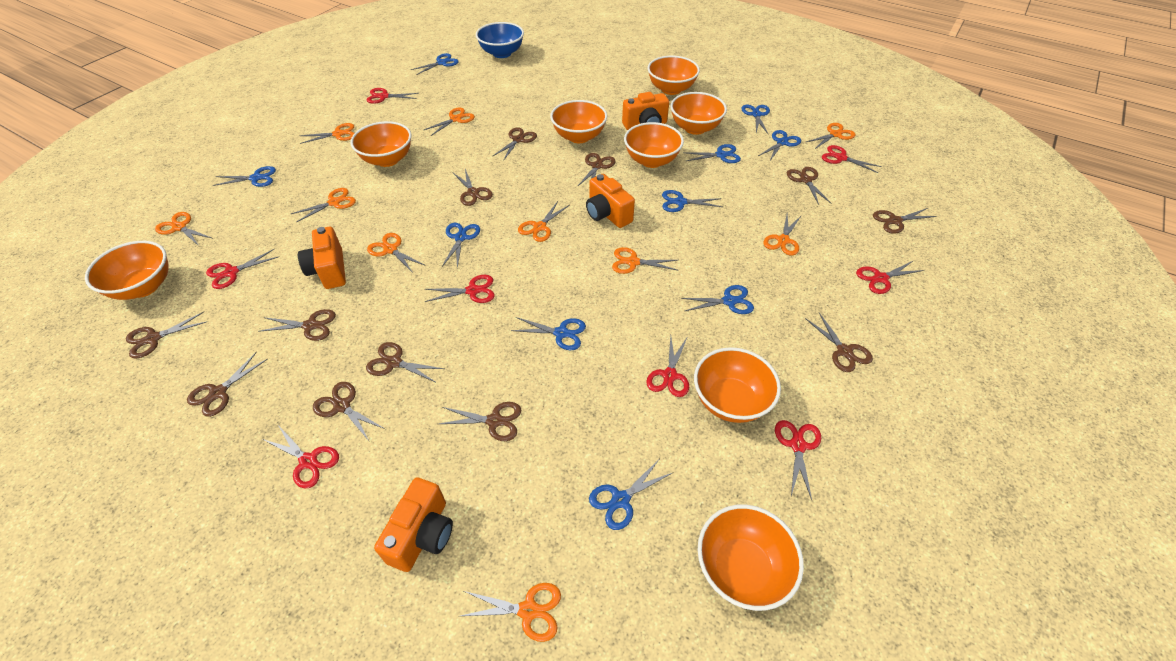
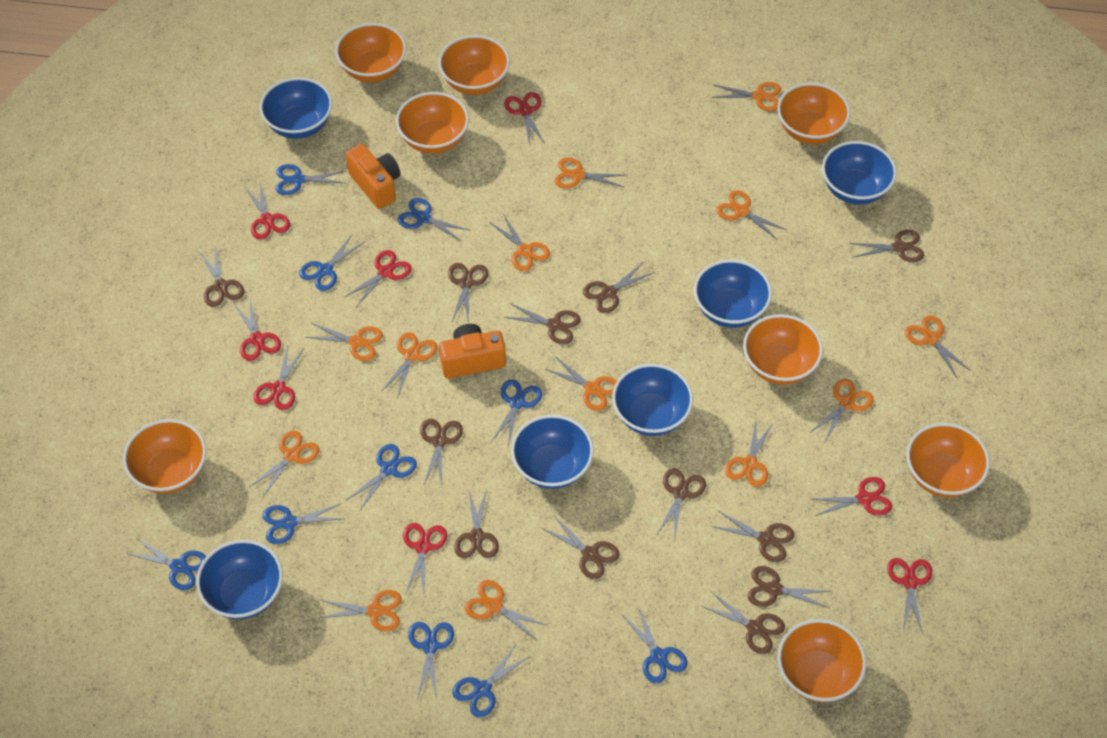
blue bowl: 1 -> 6
orange camera: 4 -> 2
orange scissors: 10 -> 13

